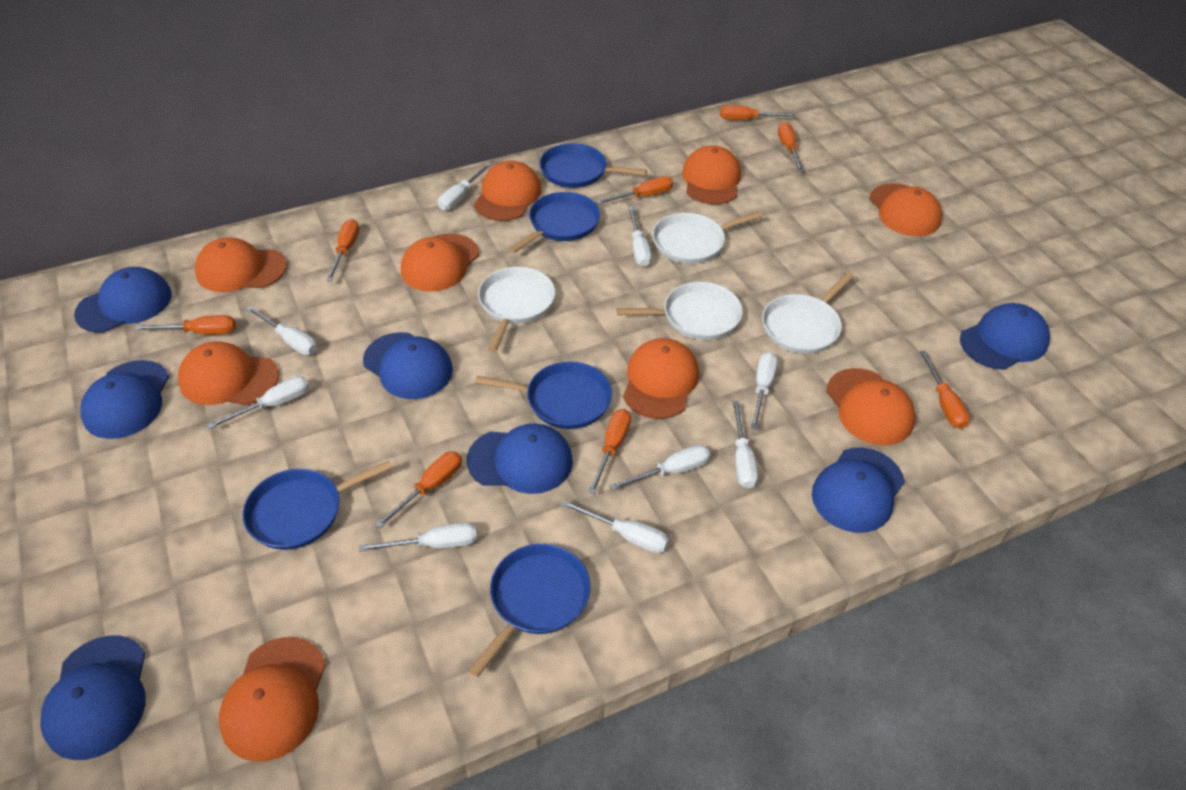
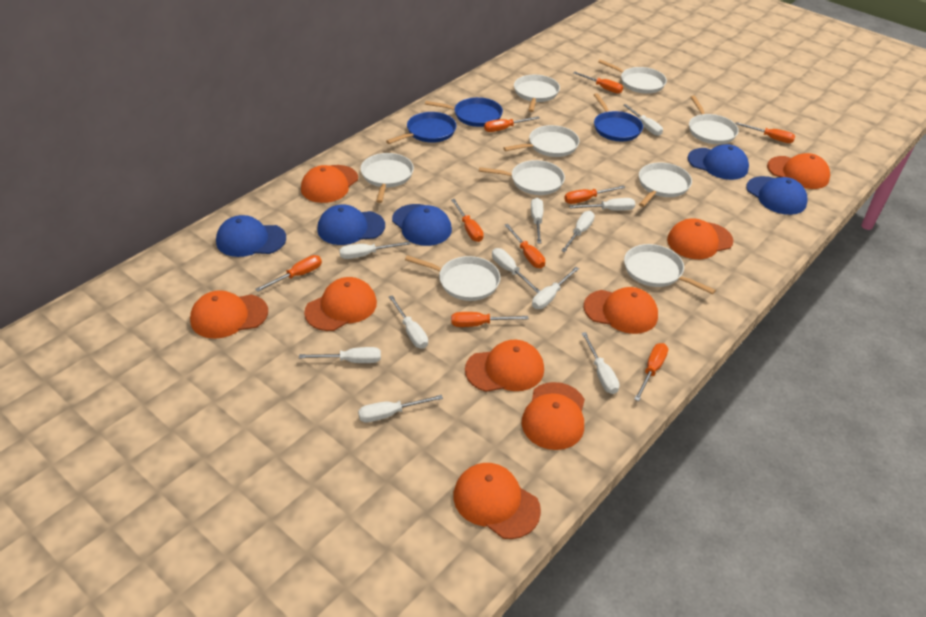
blue cap: 7 -> 5
blue pan: 5 -> 3
orange screwdriver: 8 -> 9
white pan: 4 -> 9
white screwdriver: 9 -> 11

